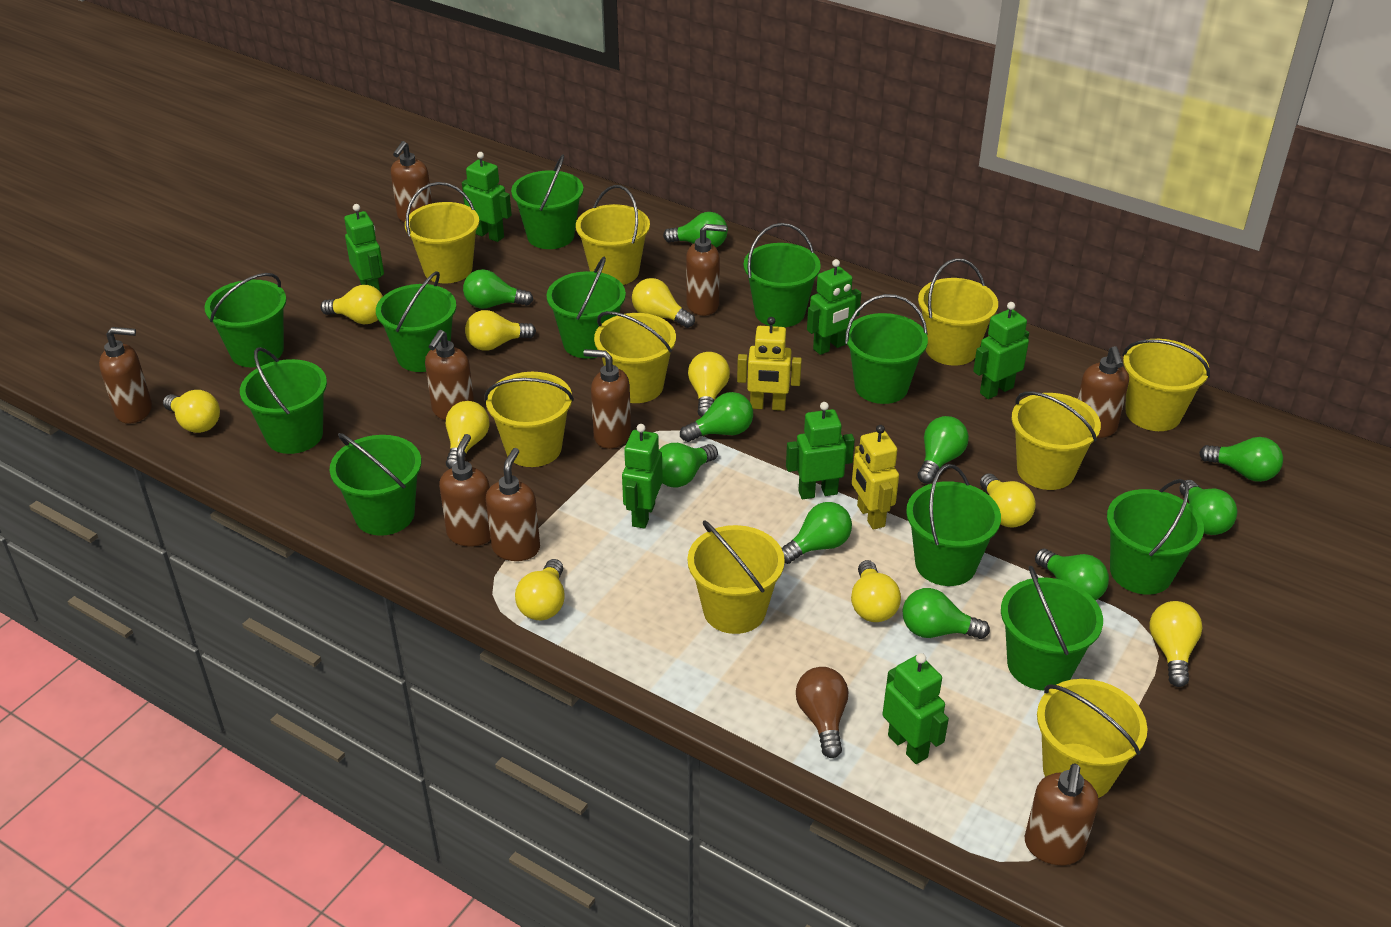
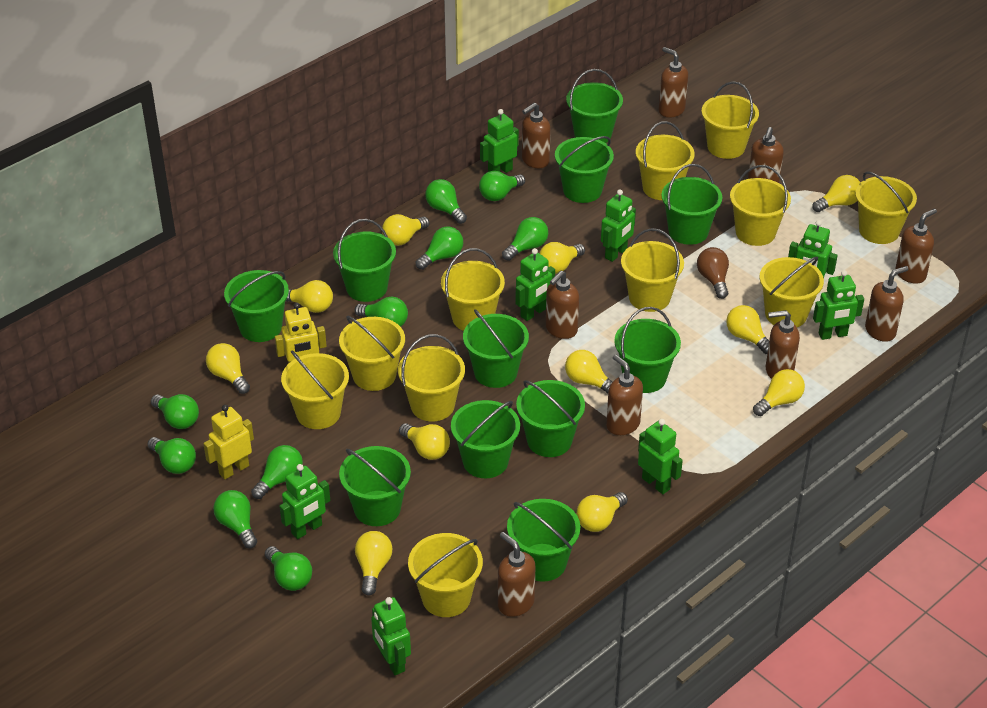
green robot: 7 -> 8
yellow bucket: 9 -> 11
yellow light bulb: 10 -> 11

